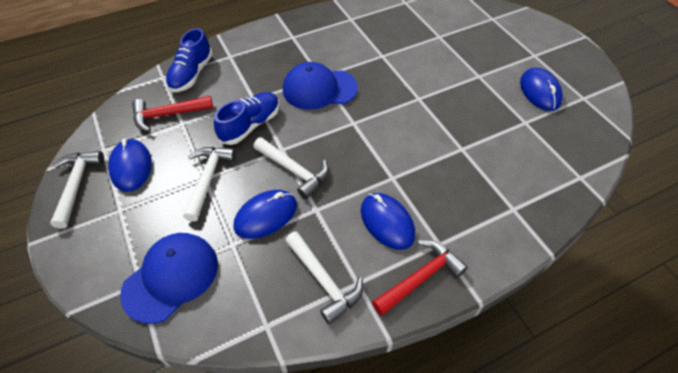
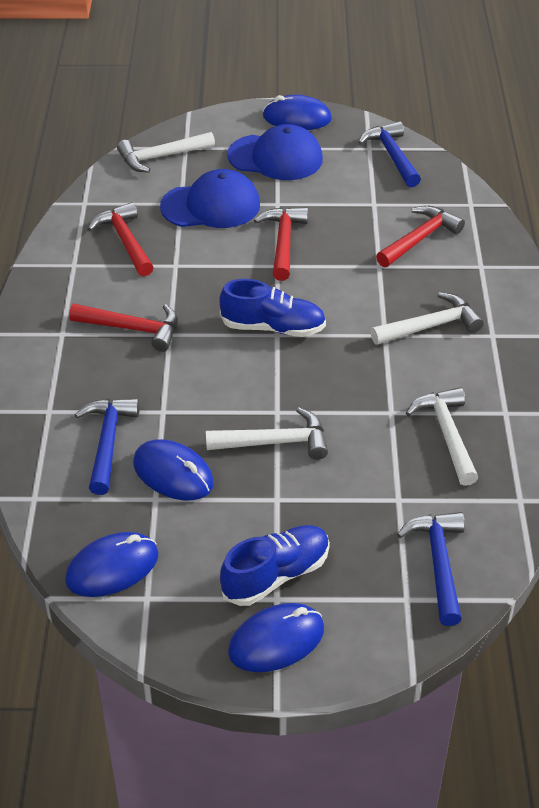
blue hammer: 0 -> 3
red hammer: 2 -> 4

